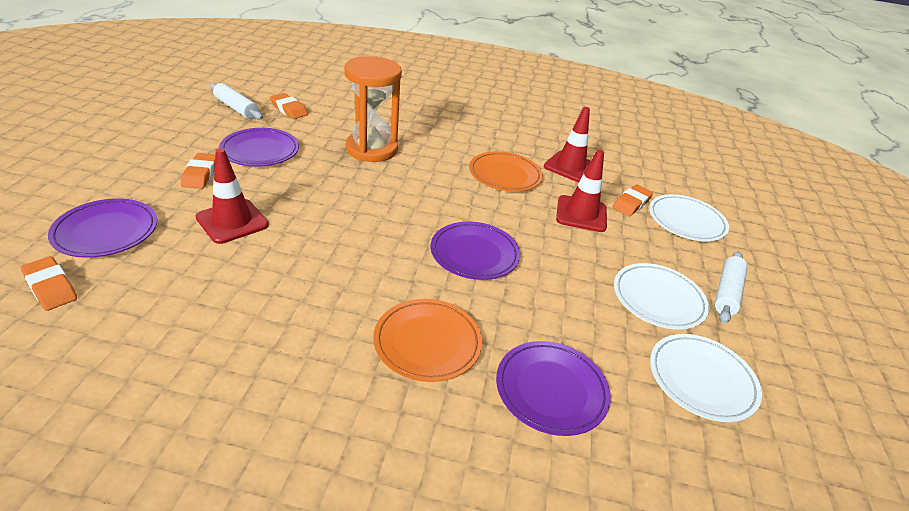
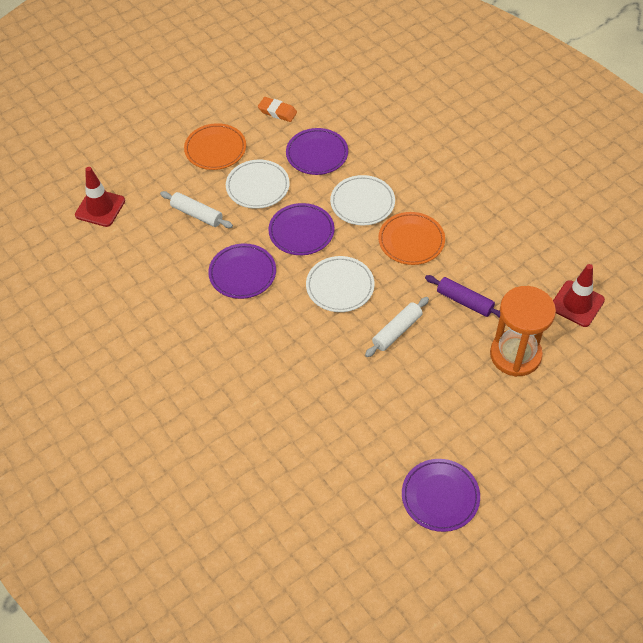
orange eraser: 4 -> 1
purple rolling pin: 0 -> 1
red traffic cone: 3 -> 2

